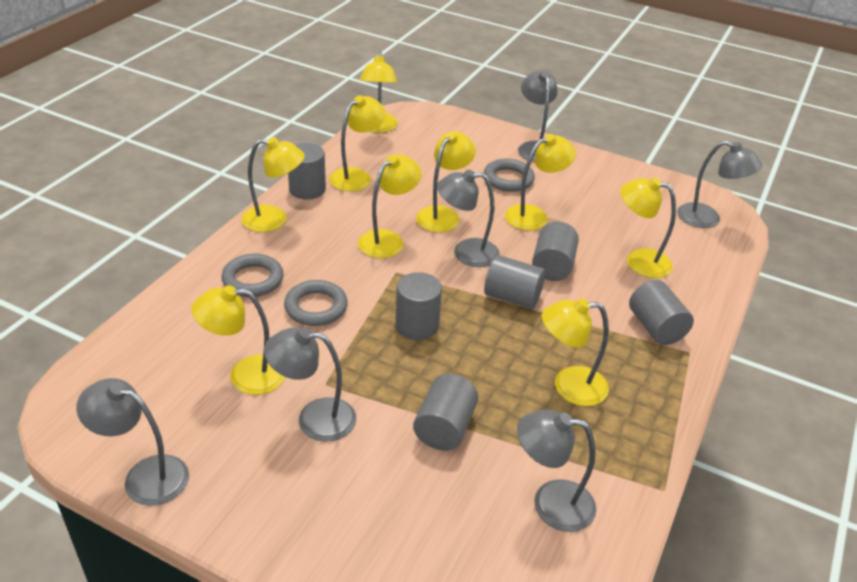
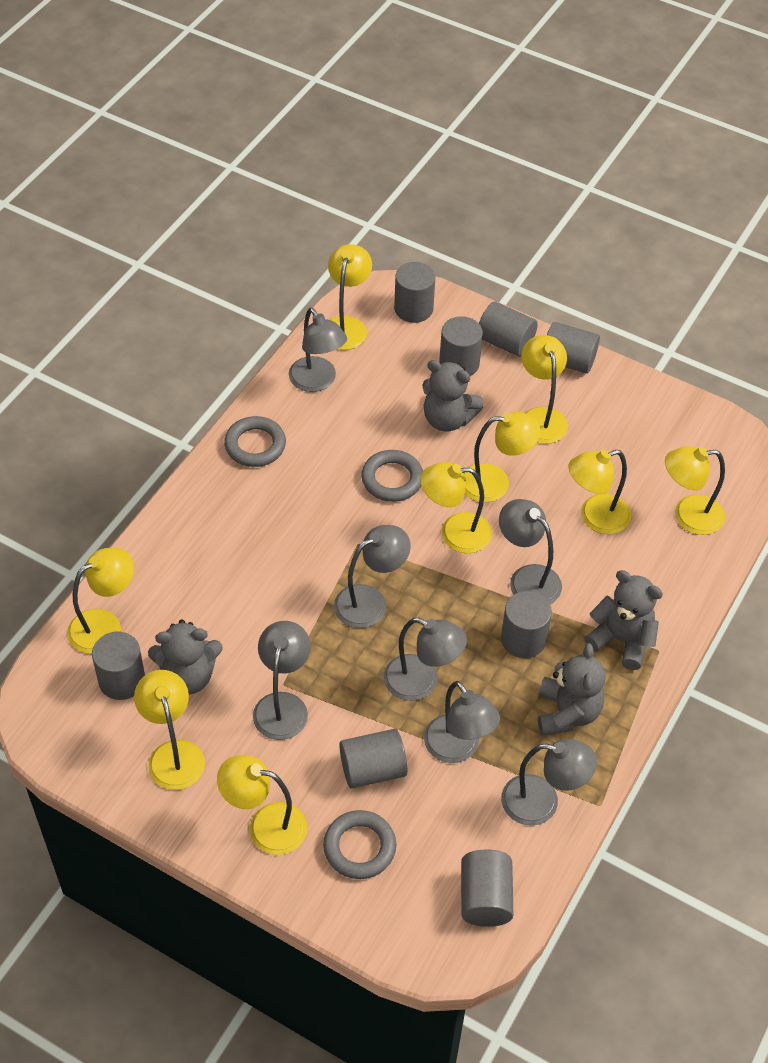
grey cylinder: 6 -> 8
grey lamp: 6 -> 7
grey teddy bear: 0 -> 4

